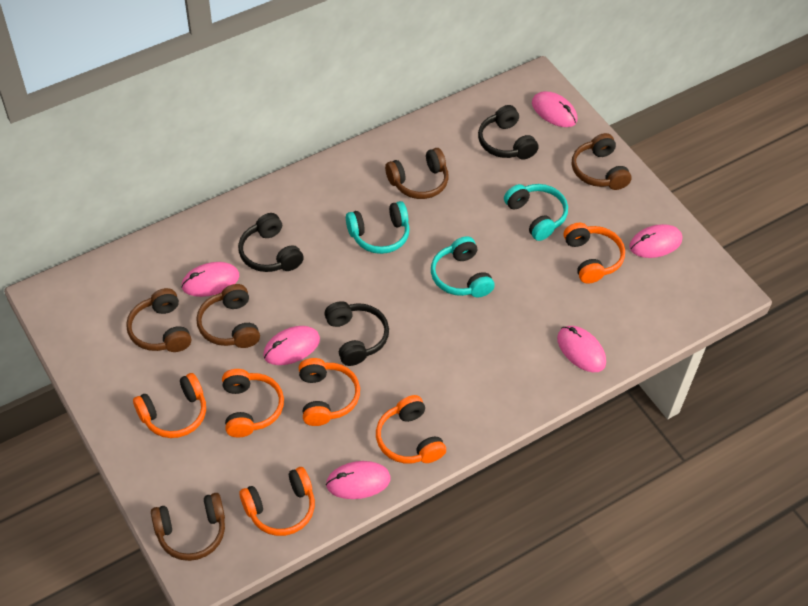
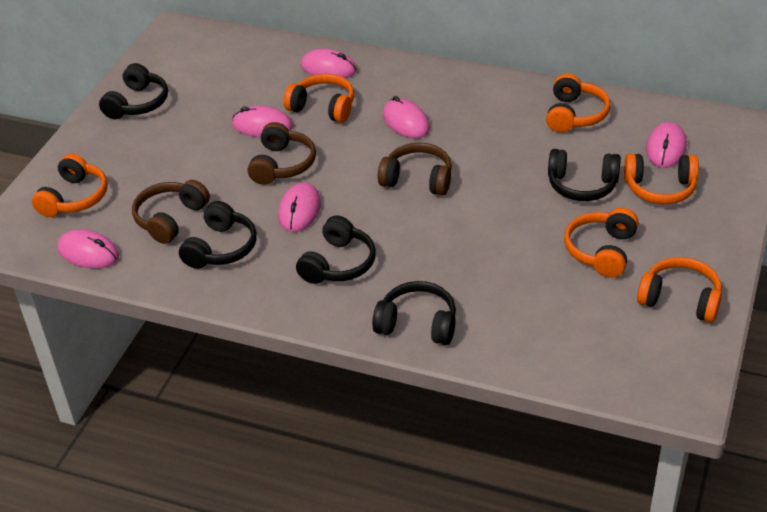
black headphones: 3 -> 5
brown headphones: 5 -> 3
turquoise headphones: 3 -> 0

